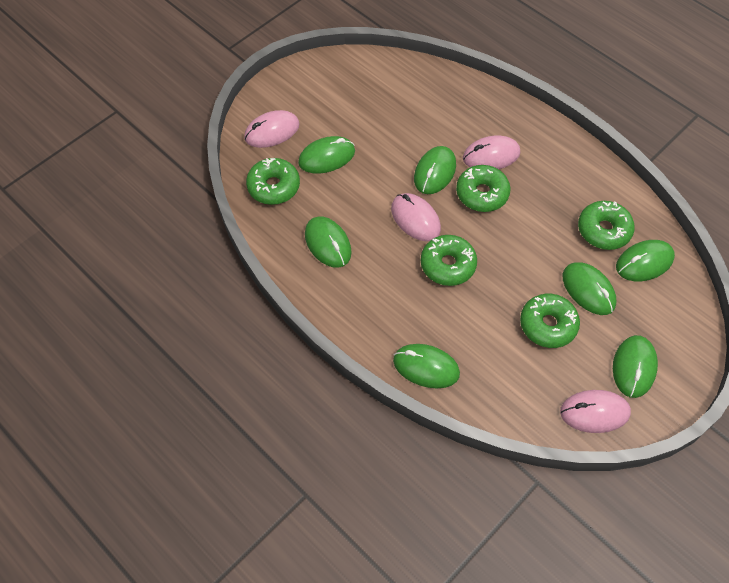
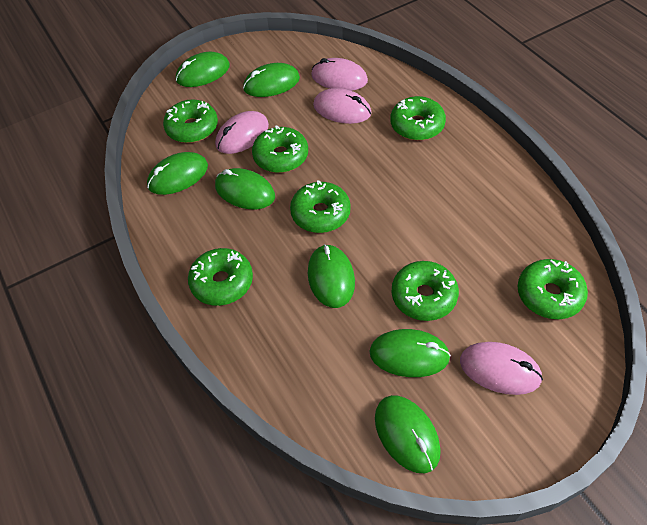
green donut: 5 -> 7

